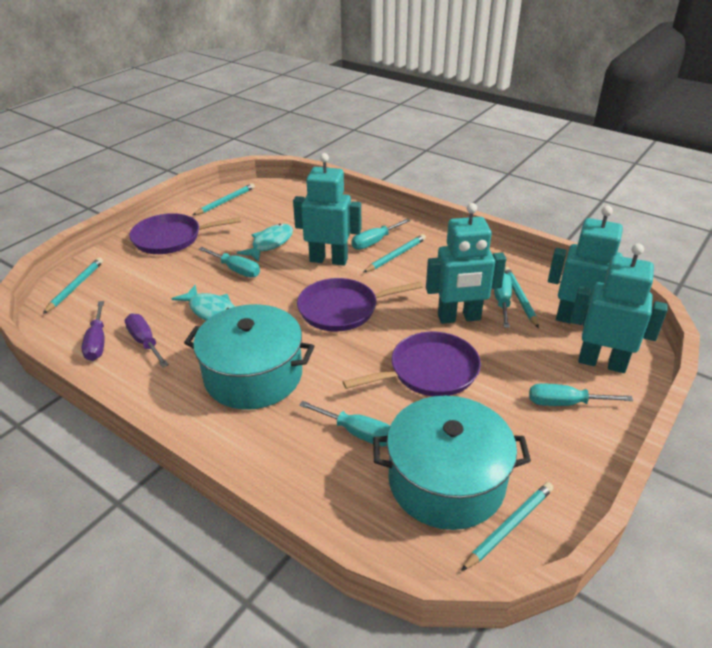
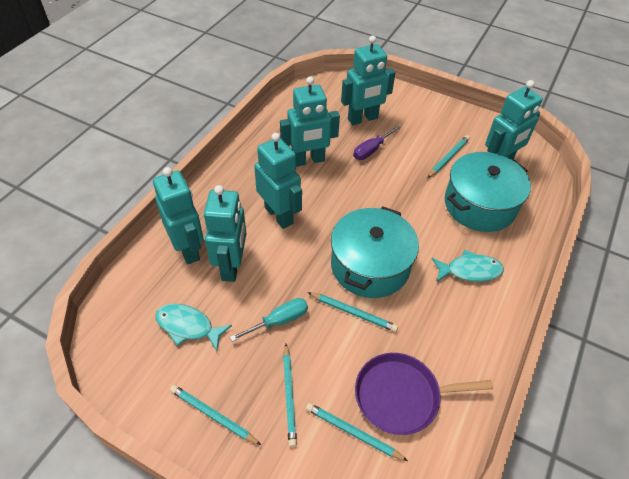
purple pan: 3 -> 1
purple screwdriver: 2 -> 1
turquoise robot: 4 -> 6
turquoise screwdriver: 5 -> 1

